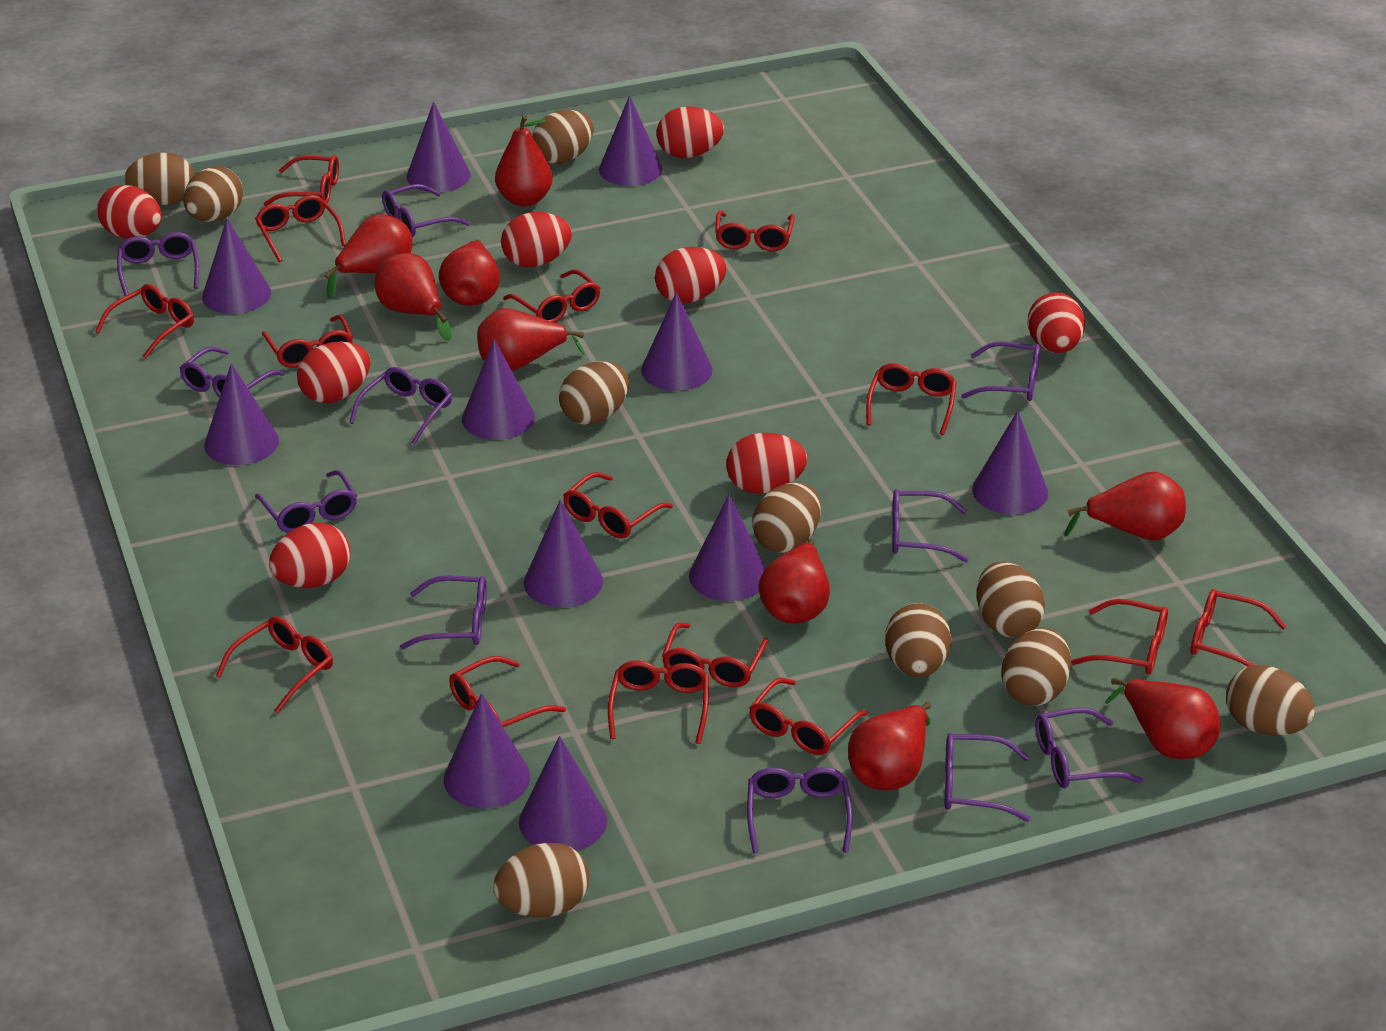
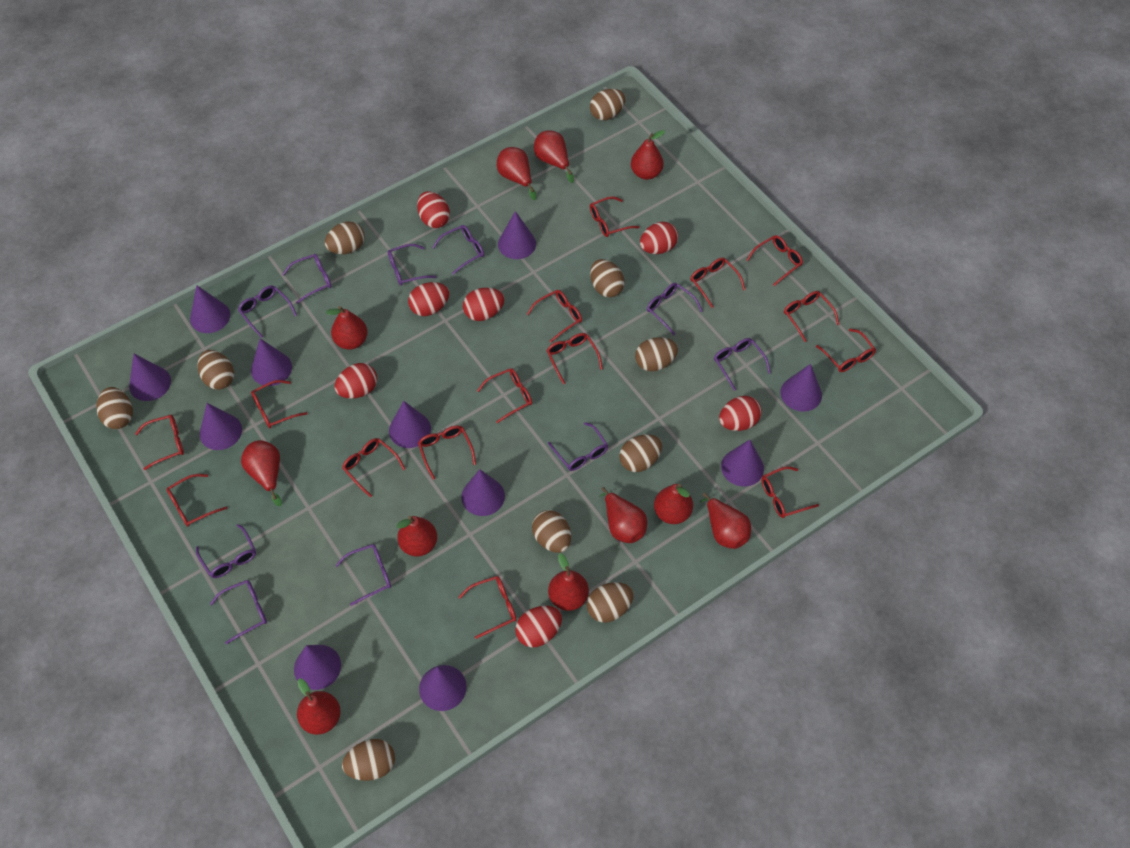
purple glasses: 11 -> 10
red egg: 8 -> 7
red pear: 9 -> 11

